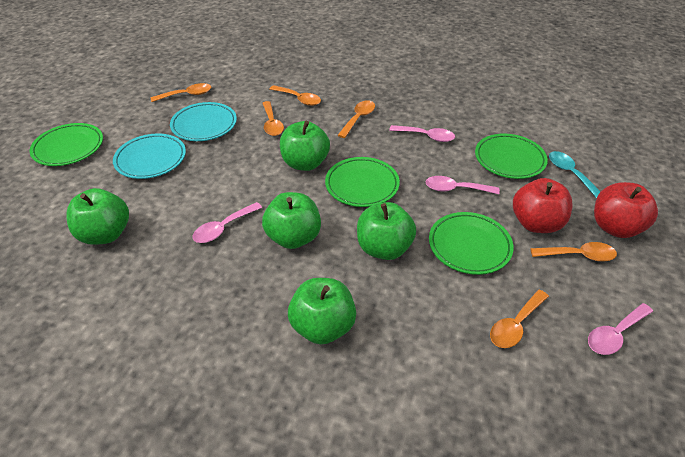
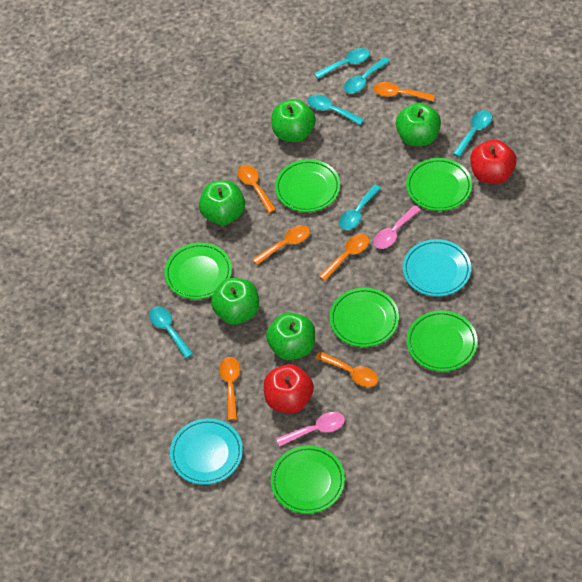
green plate: 4 -> 6
pink spoon: 4 -> 2
turquoise spoon: 1 -> 6

